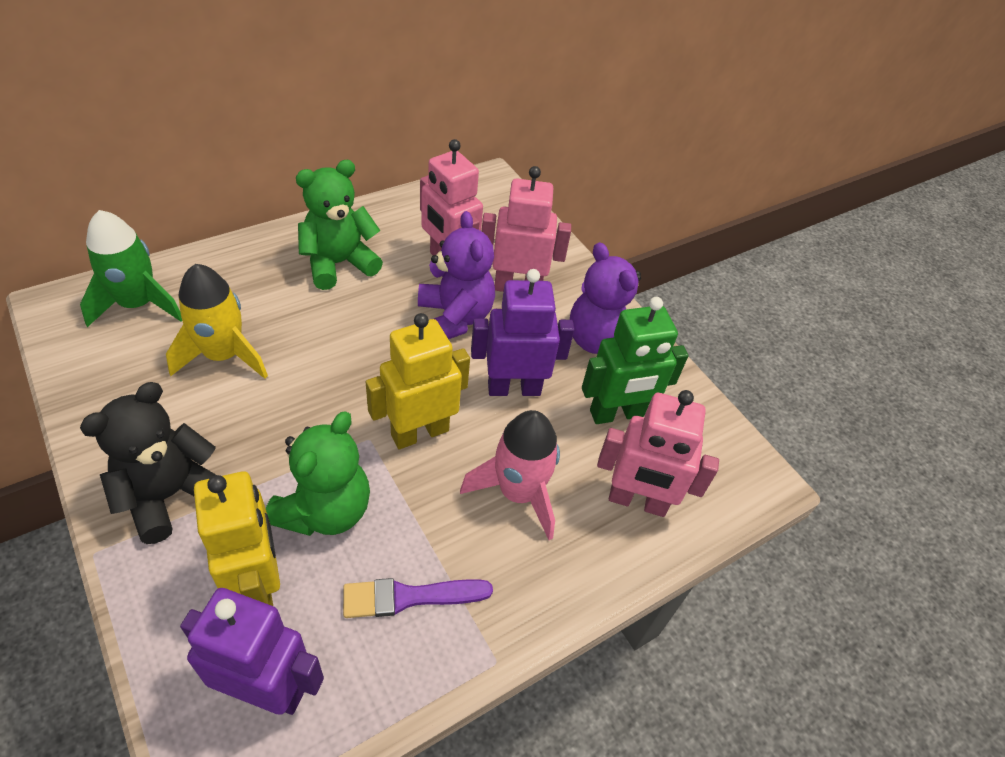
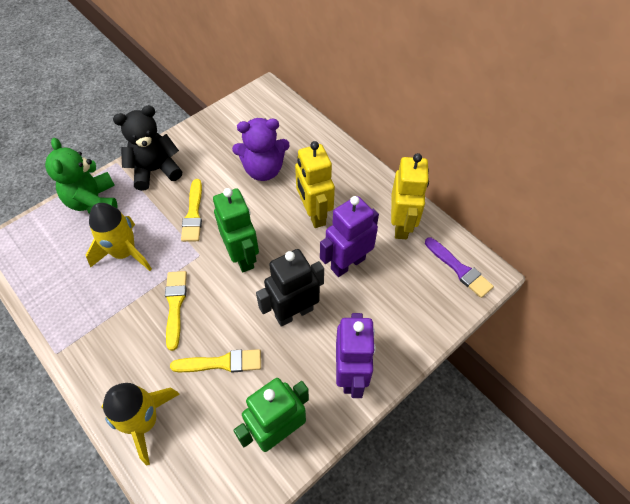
black robot: 0 -> 1
green robot: 1 -> 2
green rocket: 1 -> 0
green teddy bear: 2 -> 1
pink robot: 3 -> 0
pink rocket: 1 -> 0
purple teddy bear: 2 -> 1
yellow brush: 0 -> 3
yellow rocket: 1 -> 2

